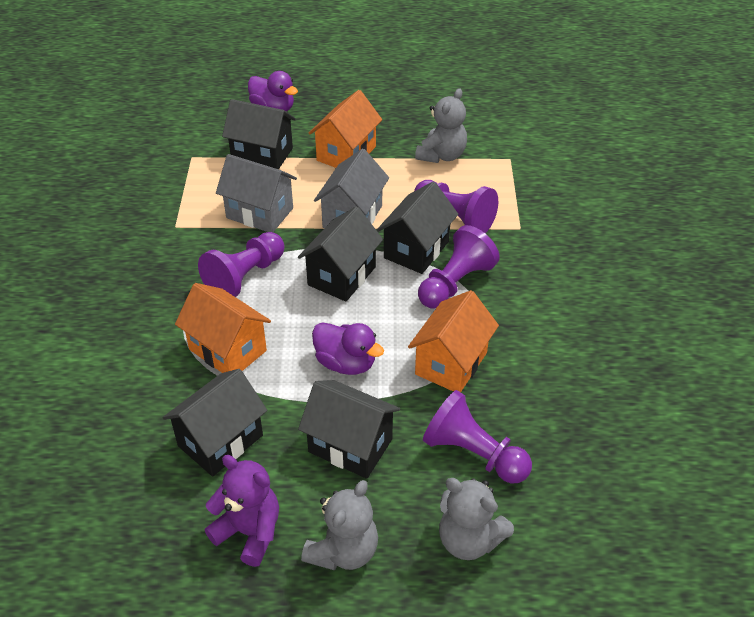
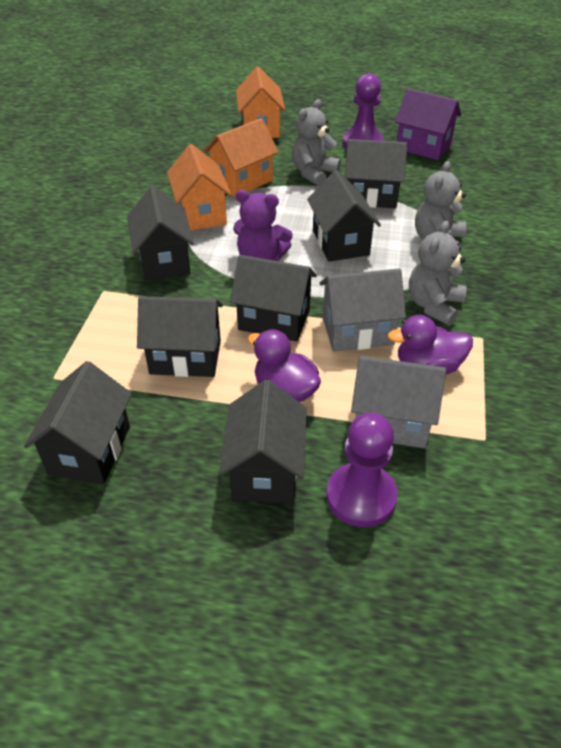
black house: 5 -> 7
purple house: 0 -> 1
purple pawn: 4 -> 2

